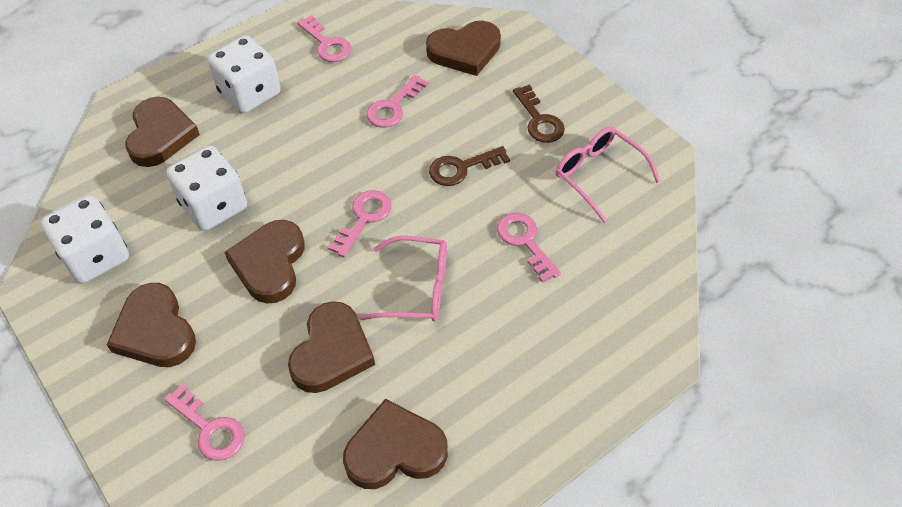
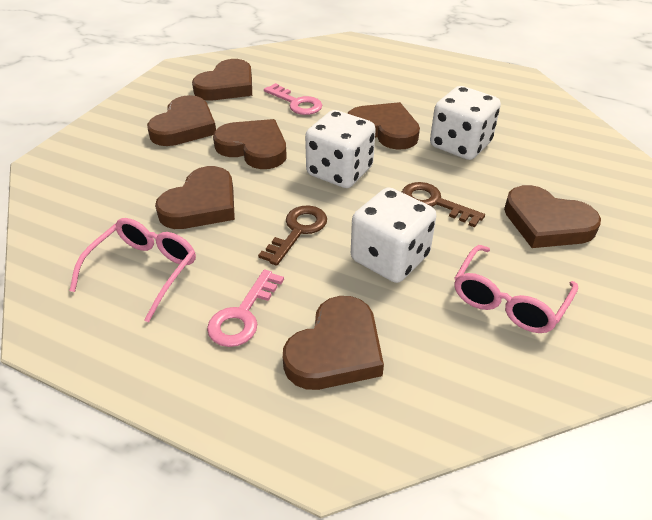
brown heart: 6 -> 7
pink key: 5 -> 2

